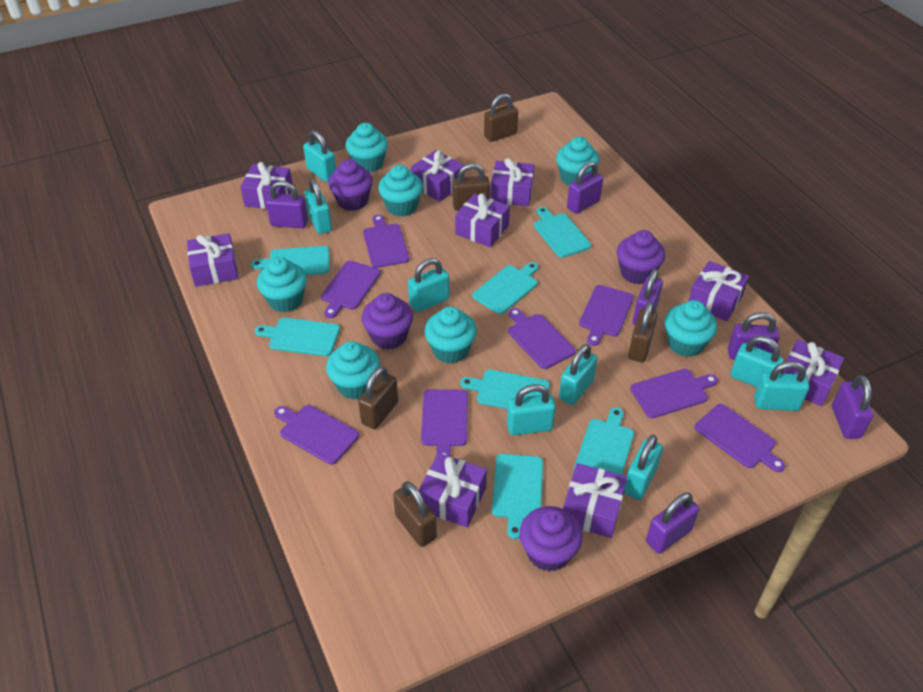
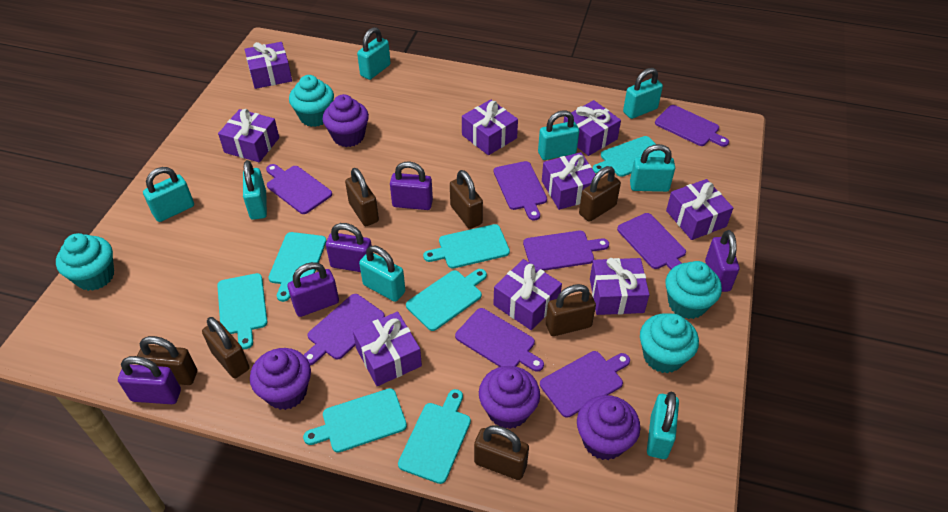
brown padlock: 5 -> 7
purple padlock: 6 -> 5
turquoise cupcake: 7 -> 4

